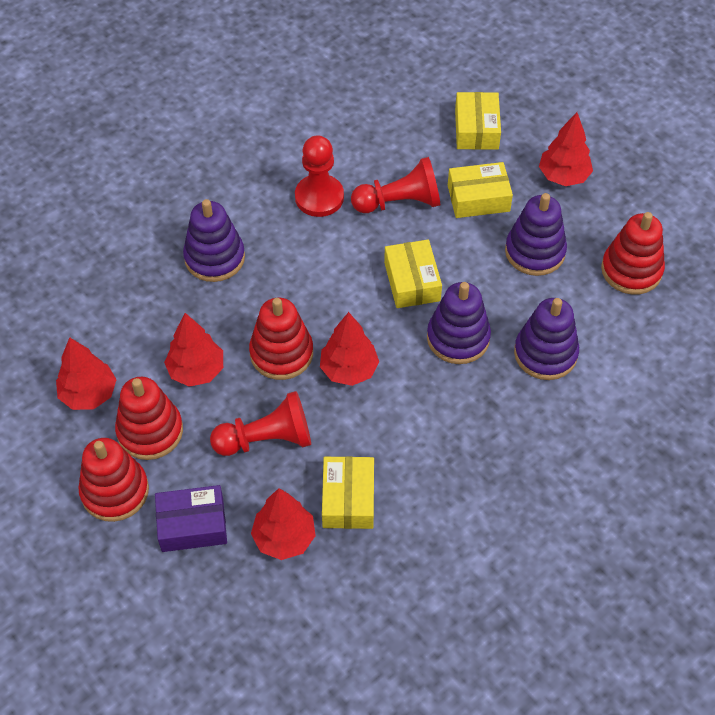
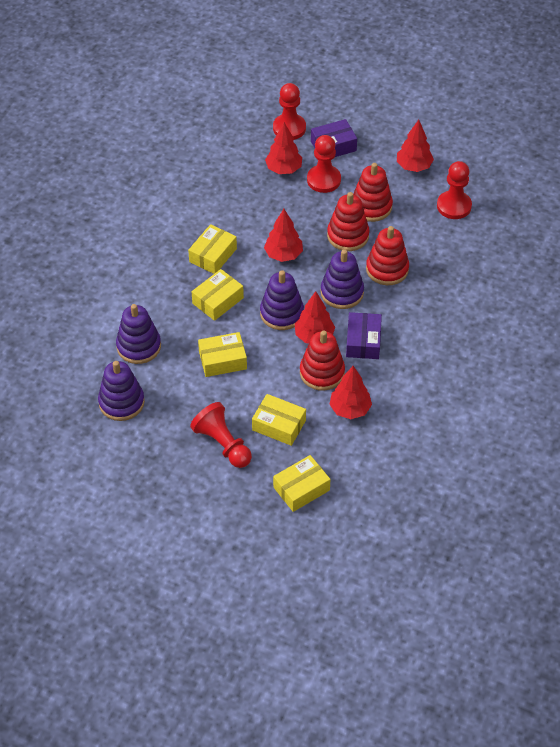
purple box: 1 -> 2
red pawn: 3 -> 4
yellow box: 4 -> 5

